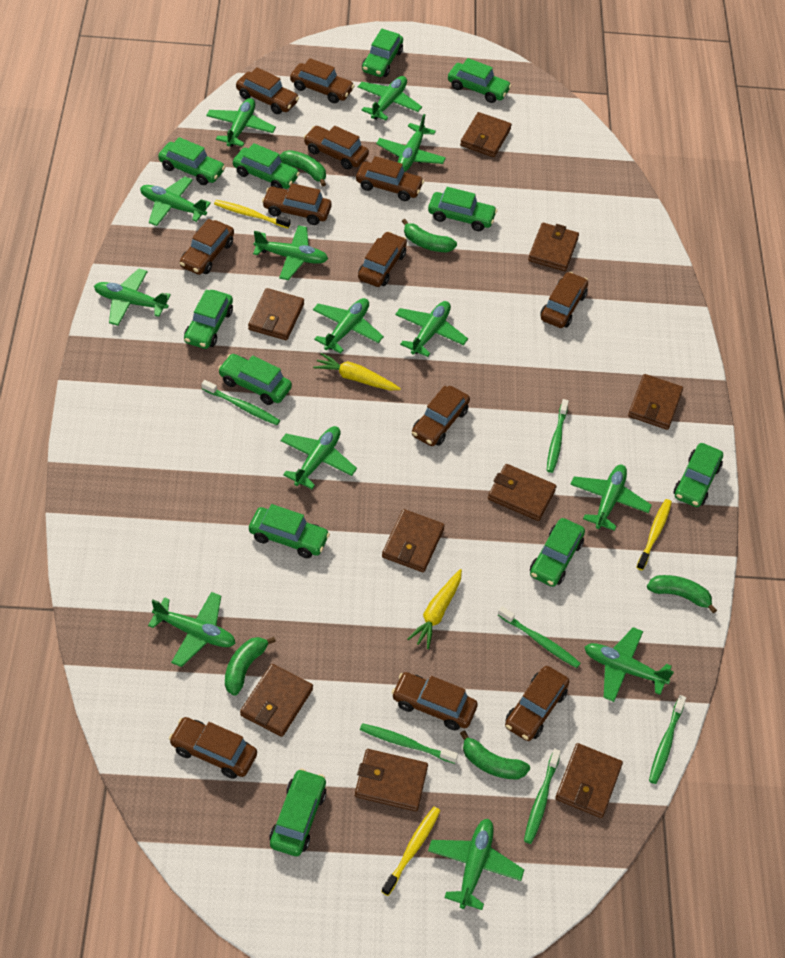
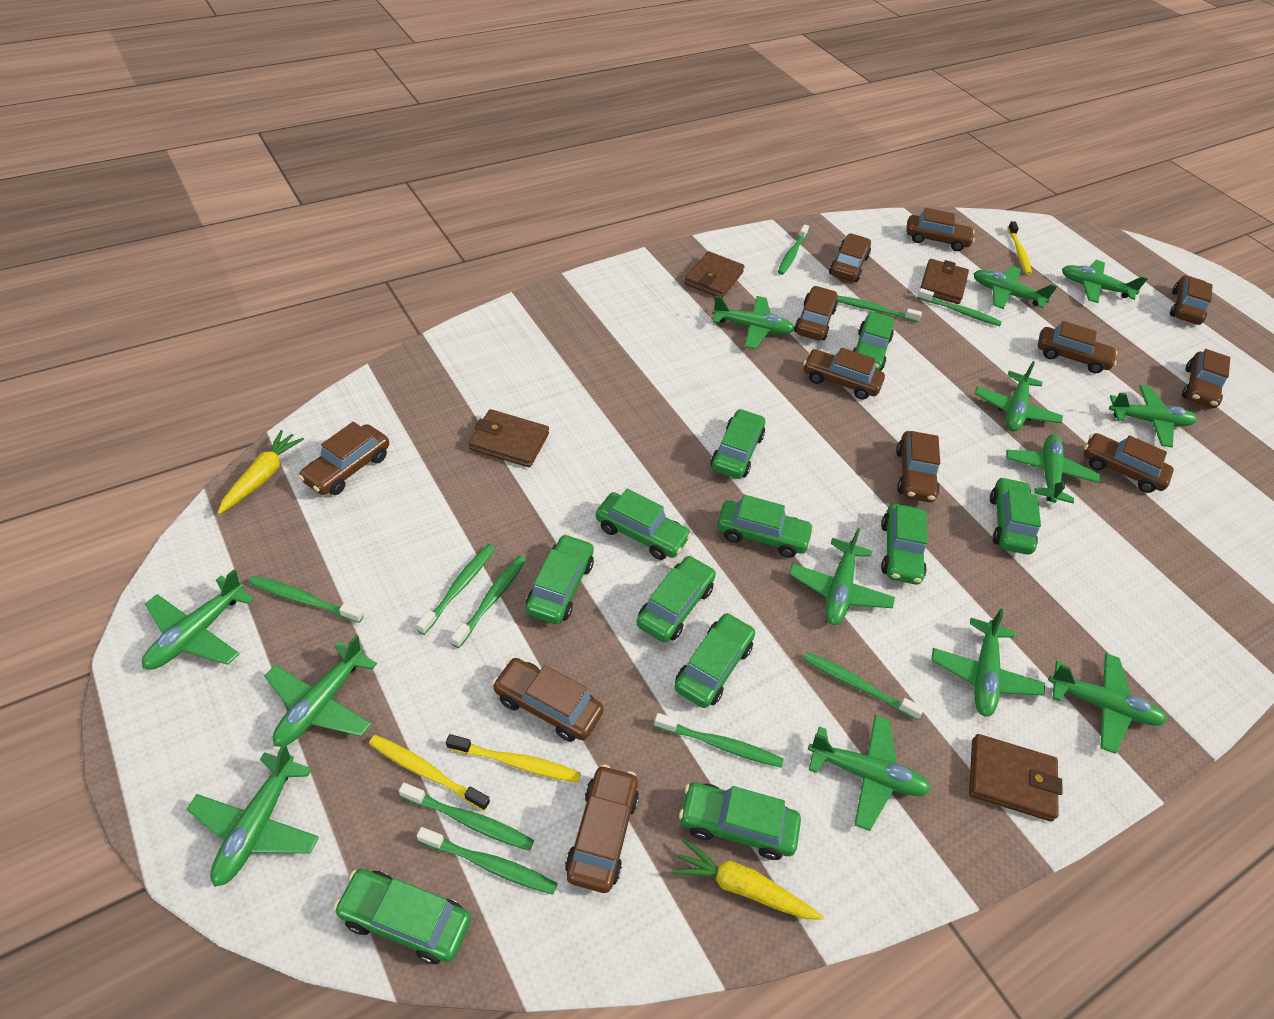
brown wallet: 9 -> 4
green banana: 5 -> 0
green toothbrush: 6 -> 10

